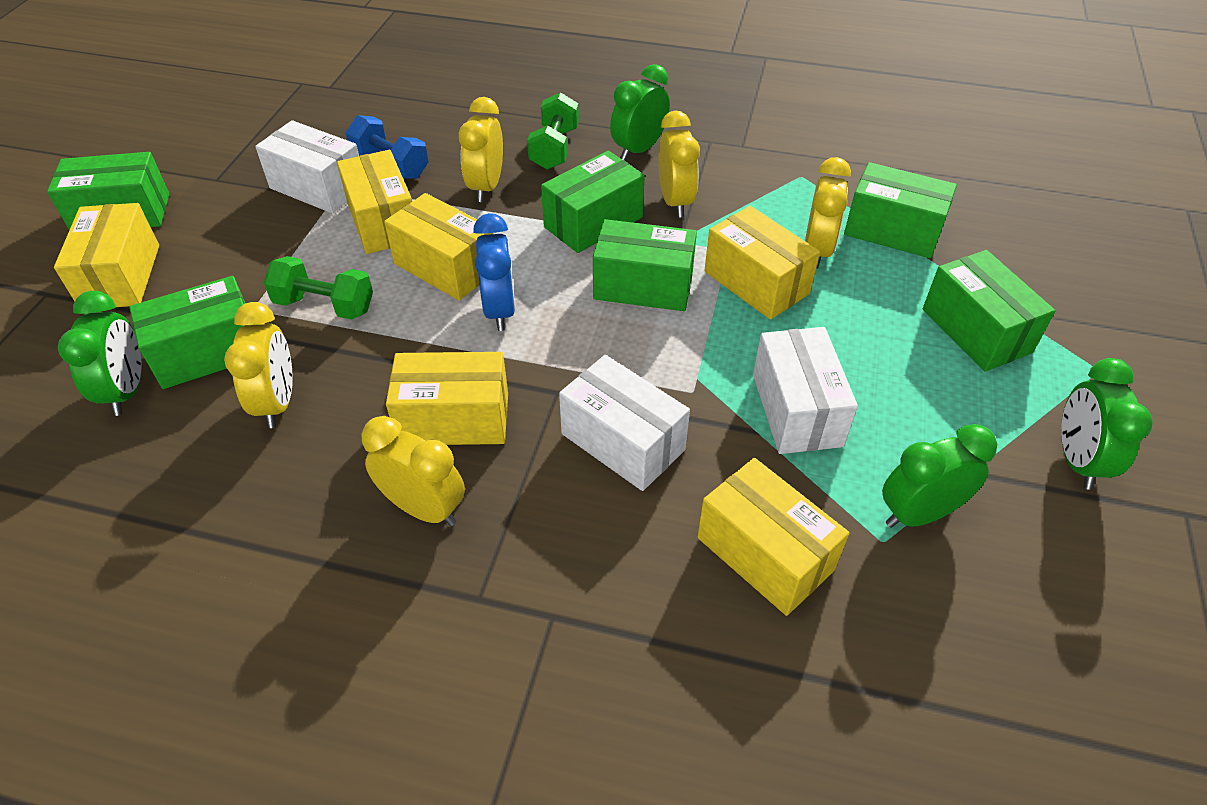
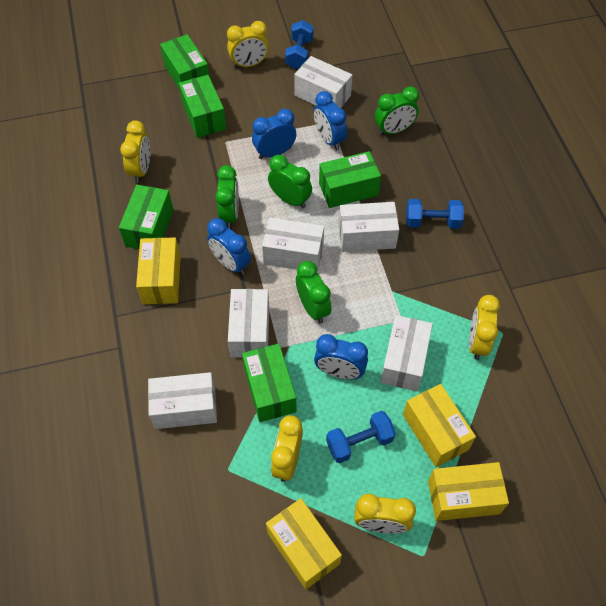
blue clock: 1 -> 4
blue dumbbell: 1 -> 3
green box: 6 -> 5
green dumbbell: 2 -> 0
white box: 3 -> 6
yellow box: 6 -> 4

